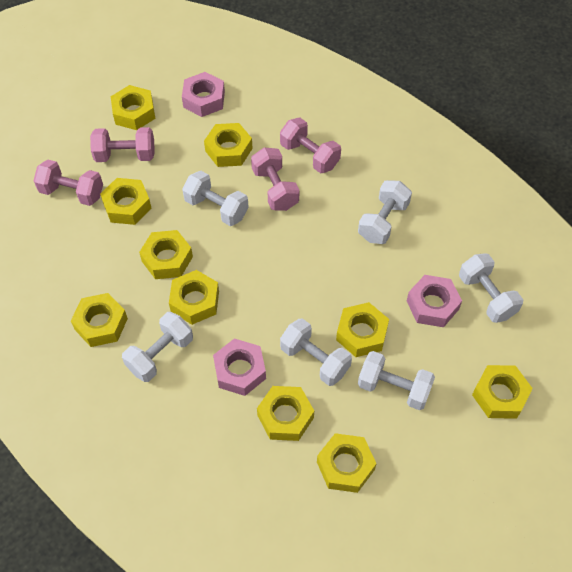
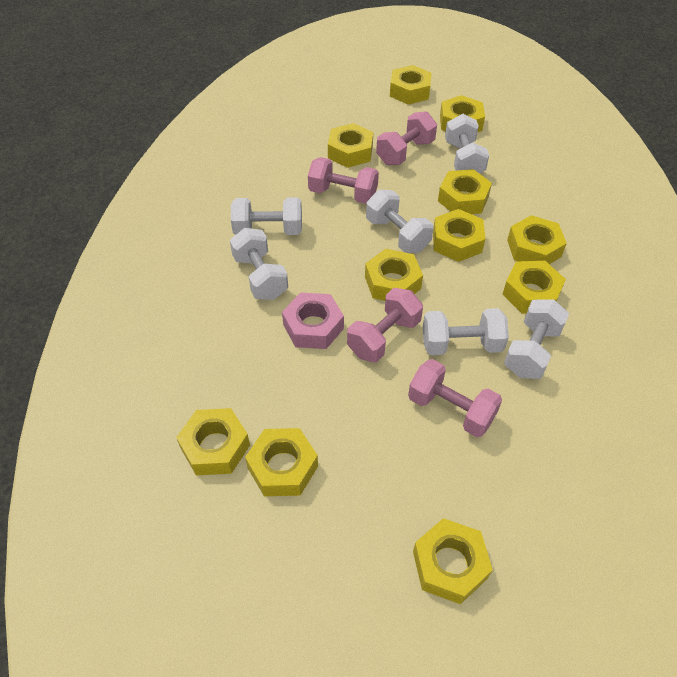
pink nut: 3 -> 1
yellow nut: 10 -> 11

